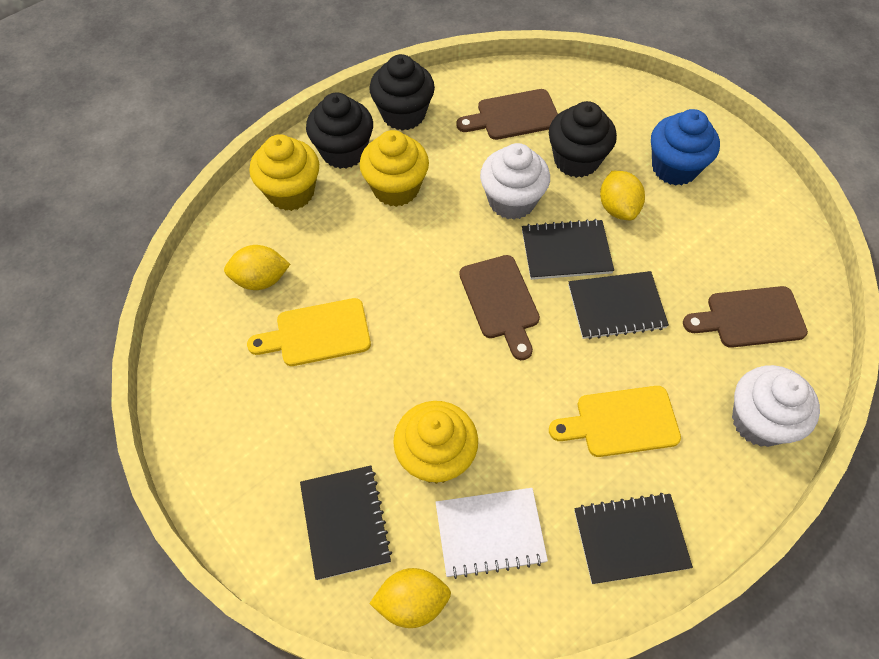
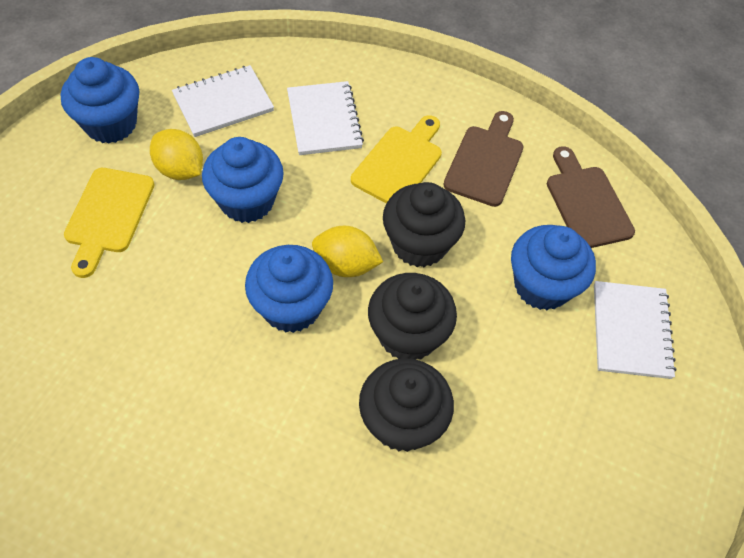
black notebook: 4 -> 0
blue cupcake: 1 -> 4
brown cutting board: 3 -> 2
white cupcake: 2 -> 0
white notebook: 1 -> 3
yellow cupcake: 3 -> 0
yellow lemon: 3 -> 2

